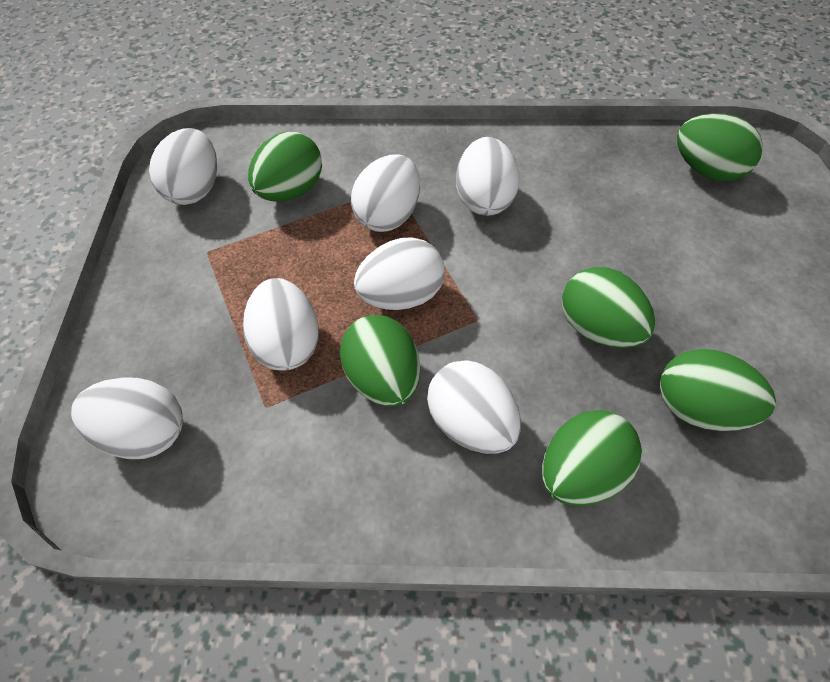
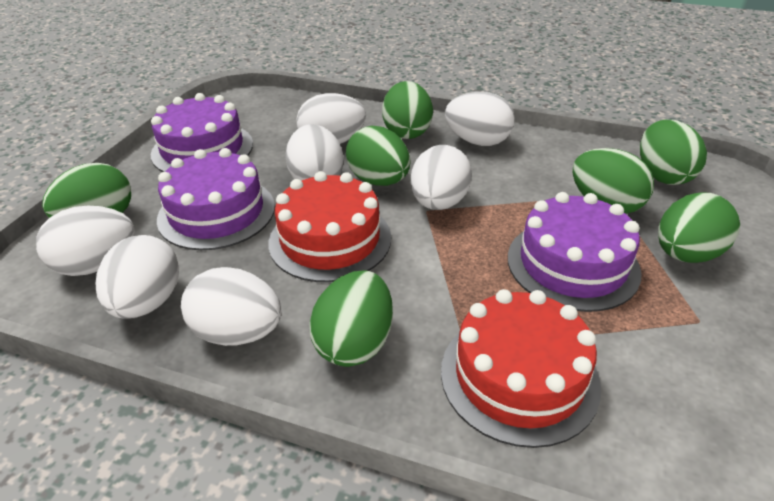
green egg: 6 -> 7
purple cake: 0 -> 3
red cake: 0 -> 2

